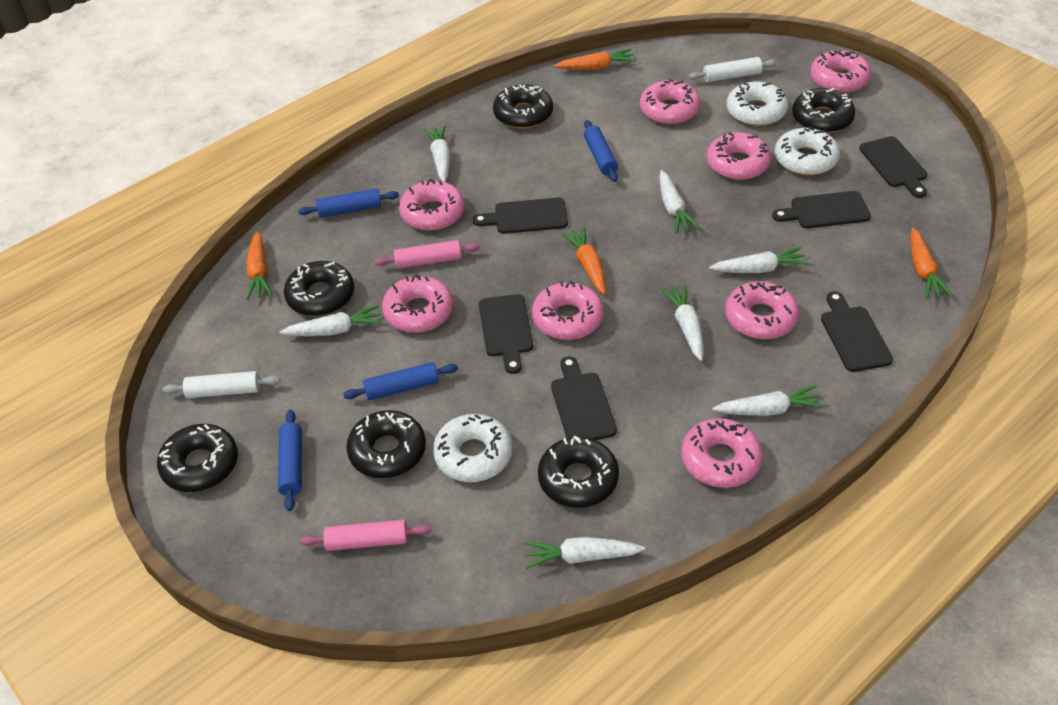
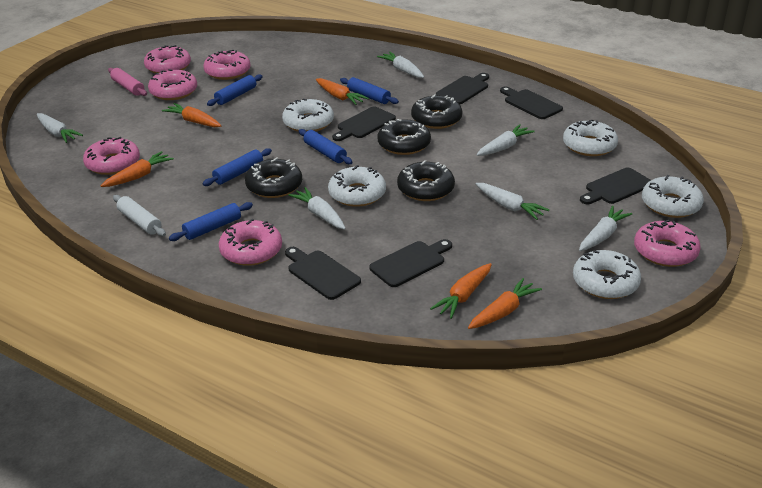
black donut: 6 -> 4
blue rolling pin: 4 -> 5
orange carrot: 4 -> 5
pink donut: 8 -> 6
pink rolling pin: 2 -> 1
white carrot: 7 -> 6
white donut: 3 -> 5
white rolling pin: 2 -> 1

